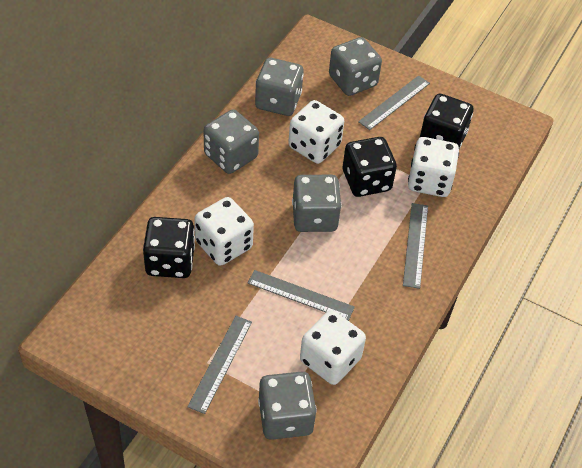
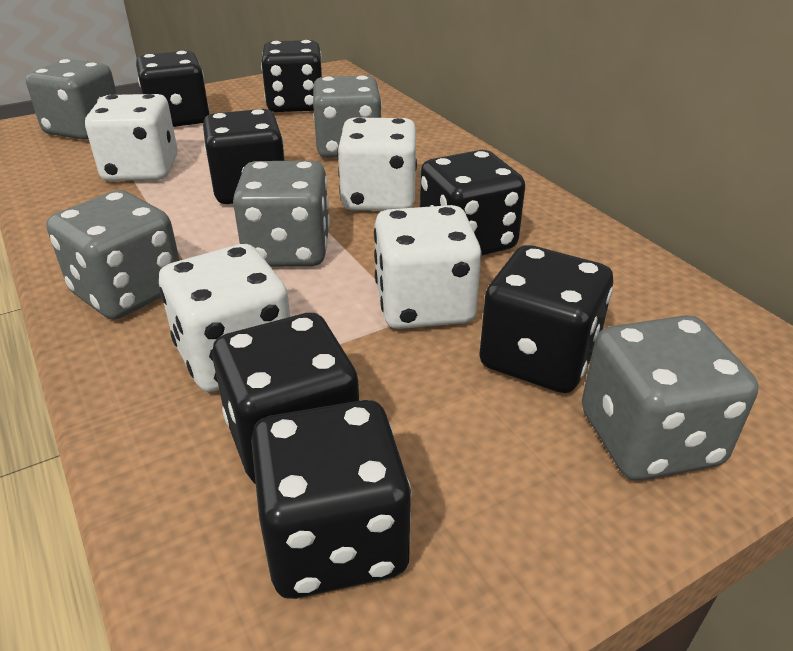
black dice: 3 -> 7
grey ruler: 4 -> 0

